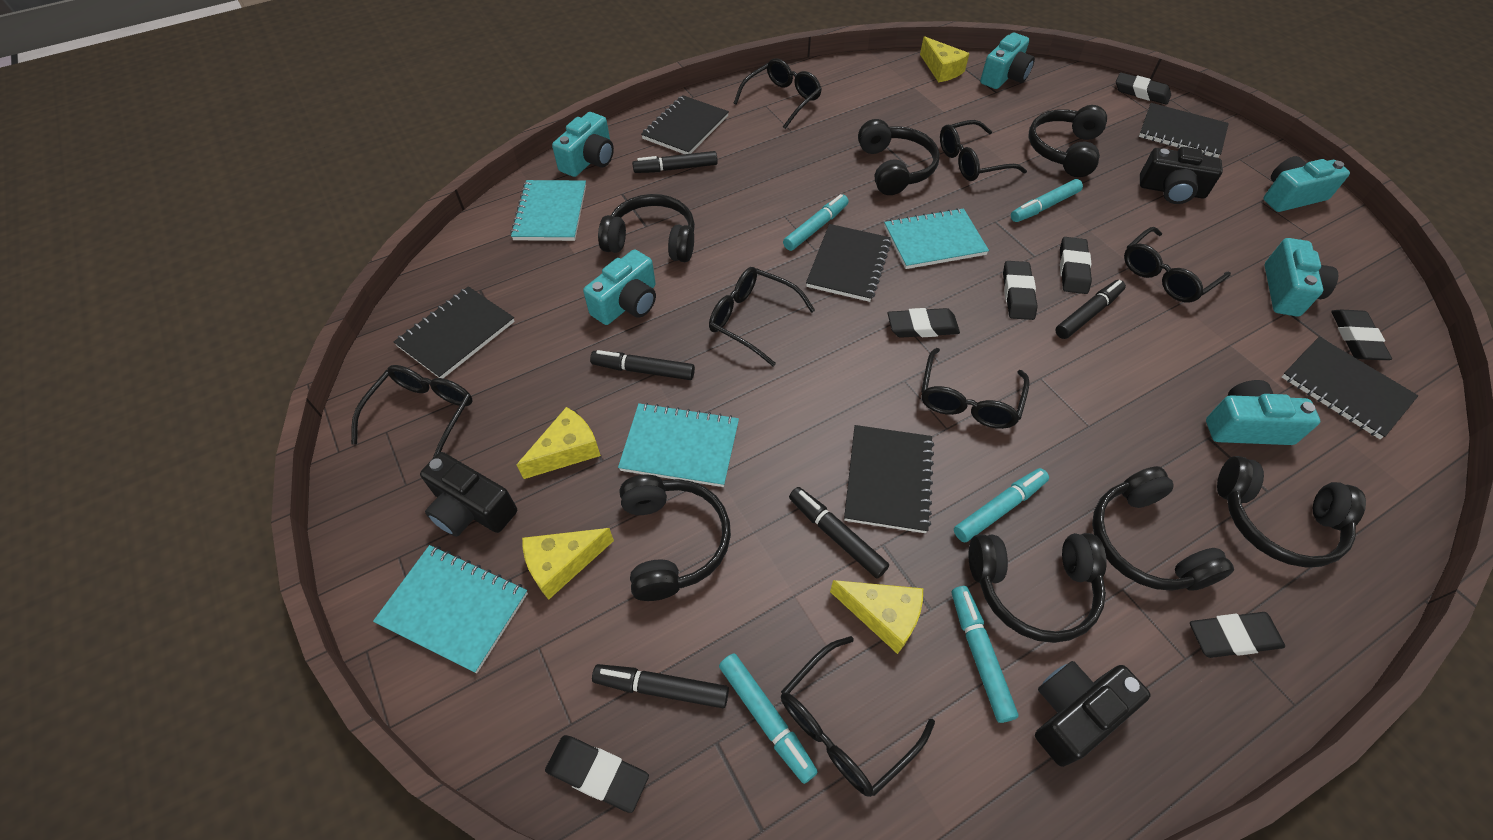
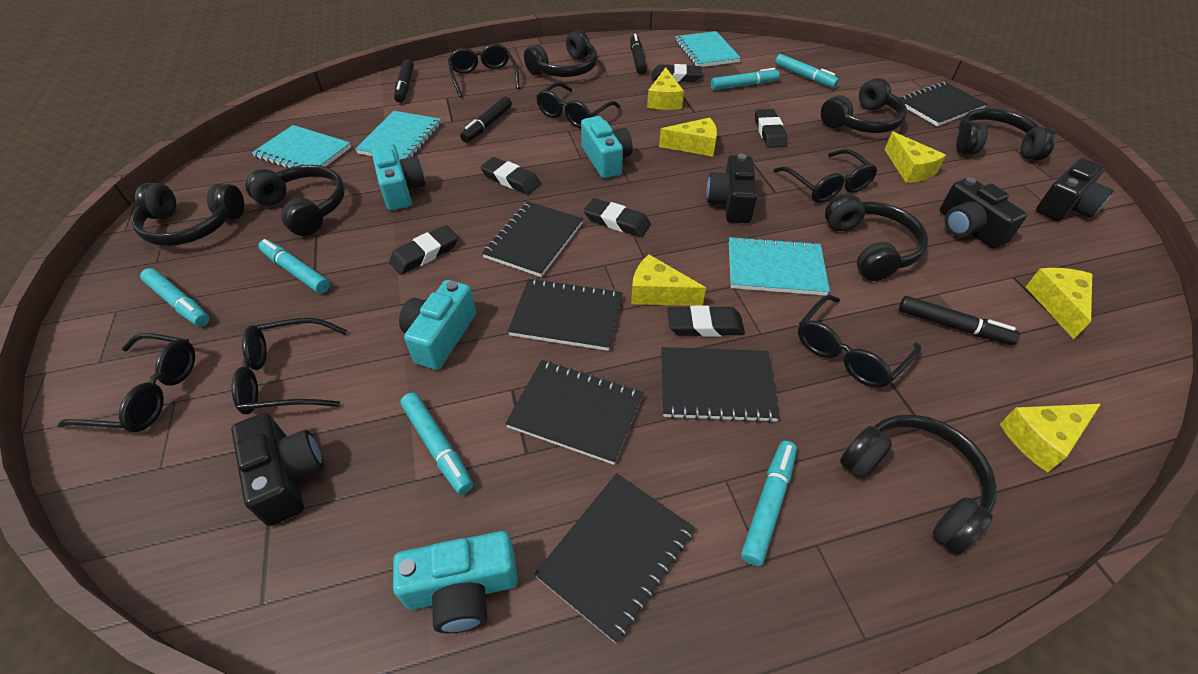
black camera: 3 -> 4
black eraser: 7 -> 6
black glasses: 7 -> 6
black marker: 5 -> 4
turquoise camera: 6 -> 4
turquoise marker: 5 -> 6
yellow cheese: 4 -> 6

